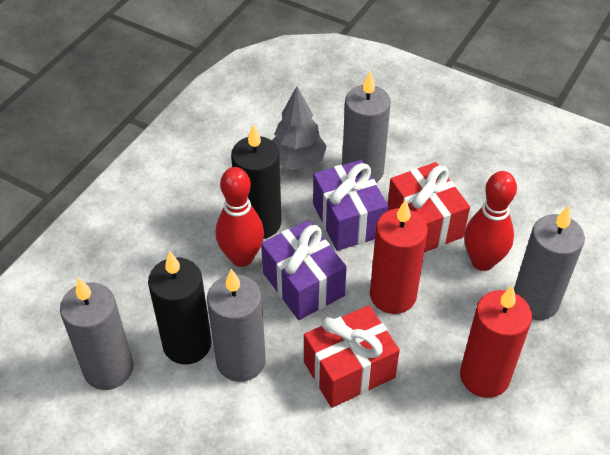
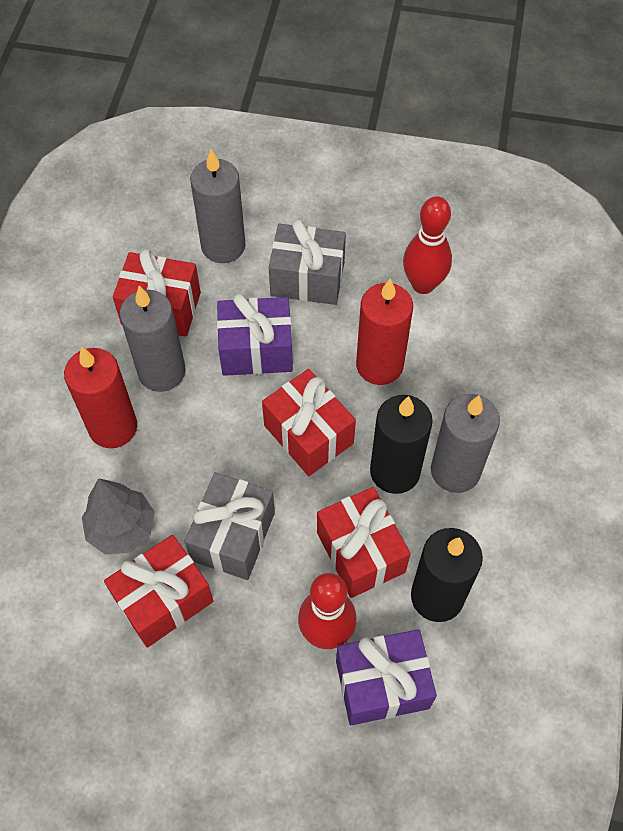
grey candle: 4 -> 3
grey gift: 0 -> 2
red gift: 2 -> 4

